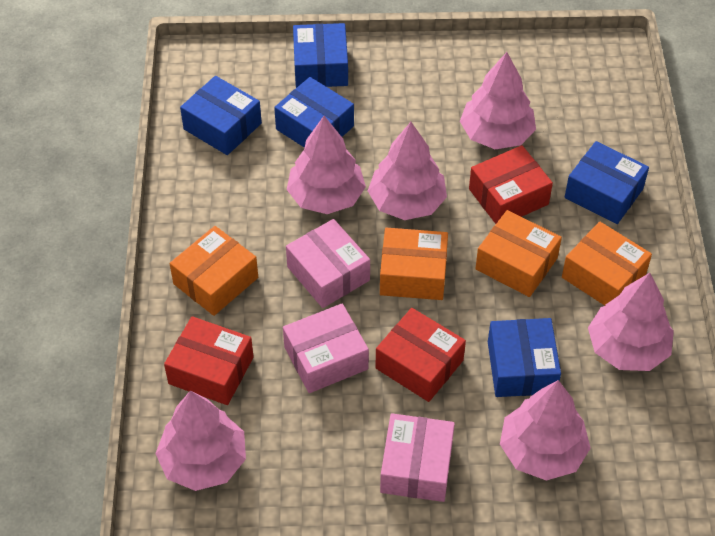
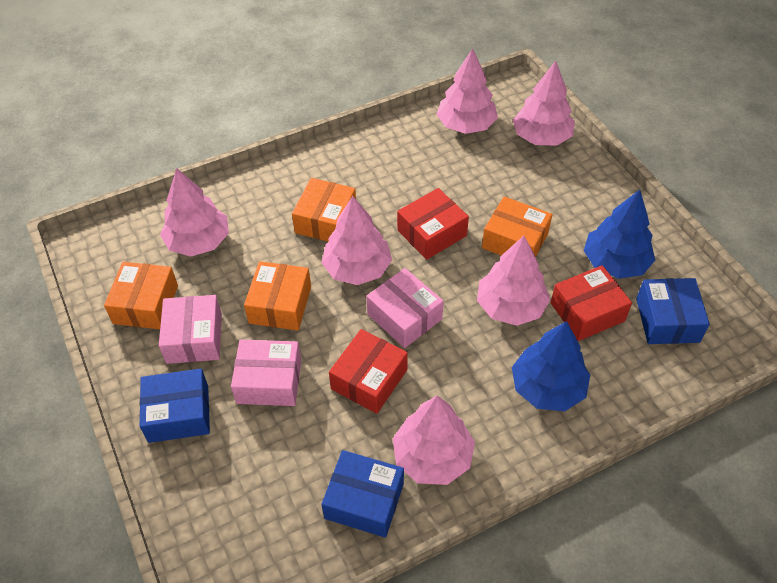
blue box: 5 -> 3
blue tree: 0 -> 2

